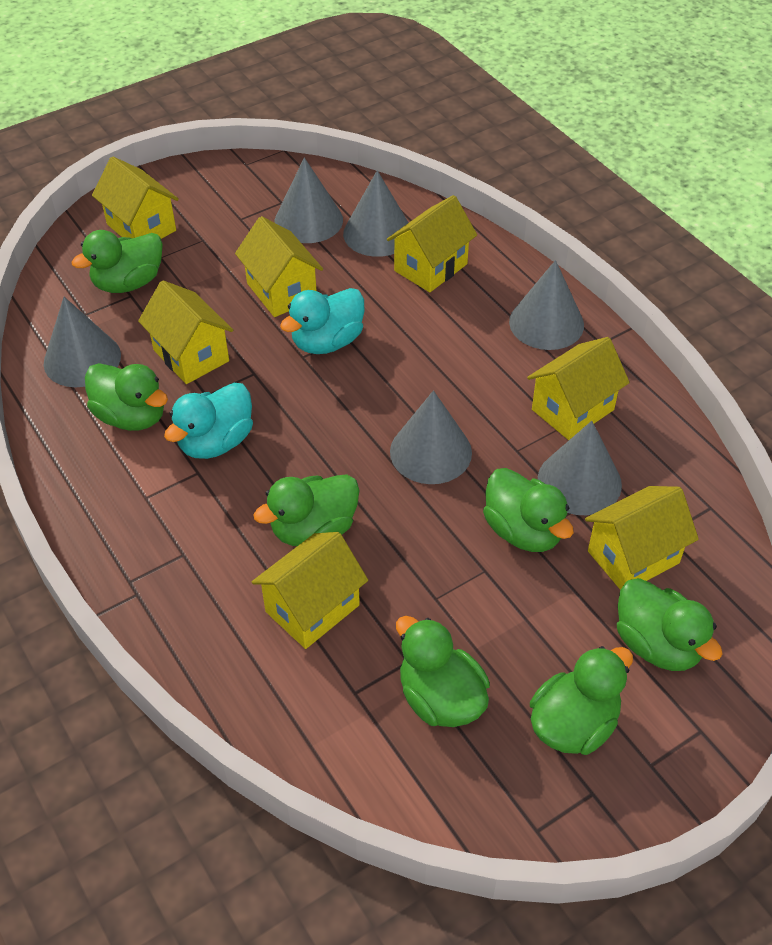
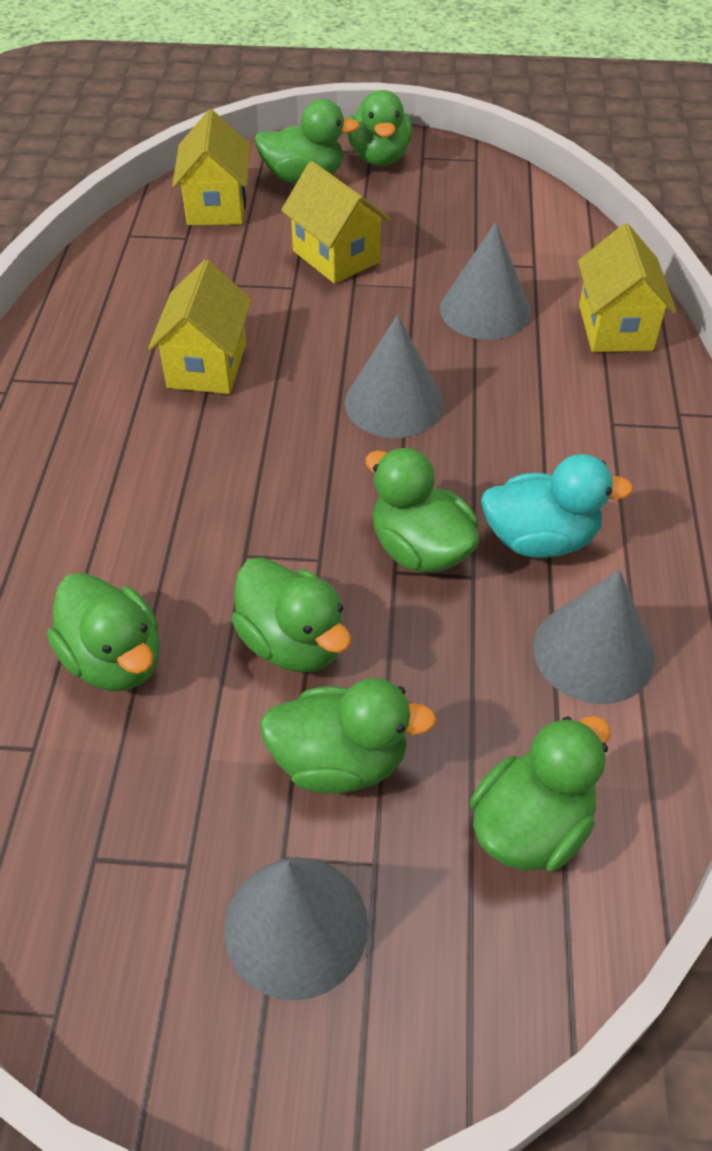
grey cone: 6 -> 4
turquoise duck: 2 -> 1
yellow house: 7 -> 4

